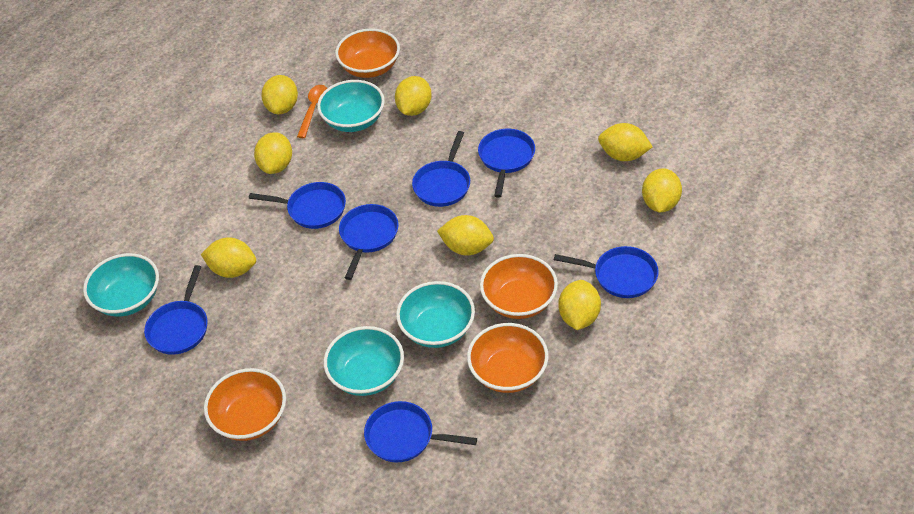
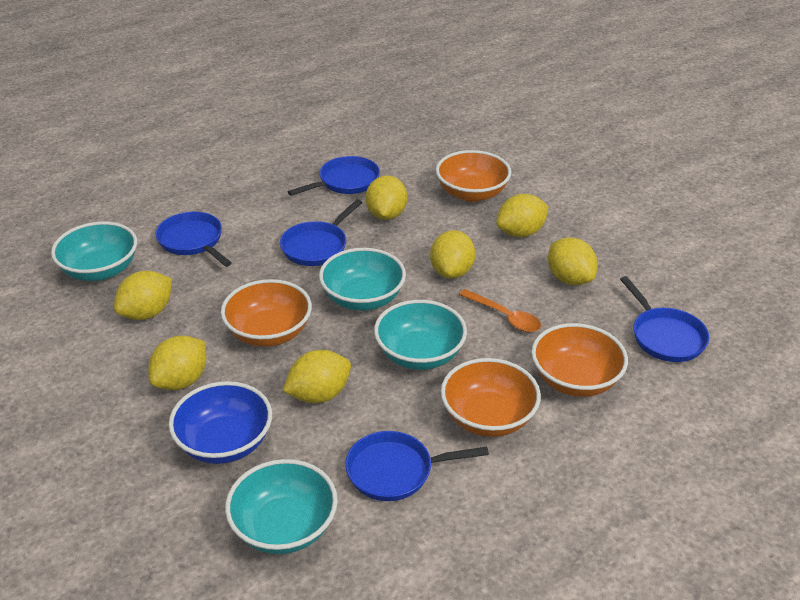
blue bowl: 0 -> 1
blue pan: 7 -> 5
yellow lemon: 8 -> 7

